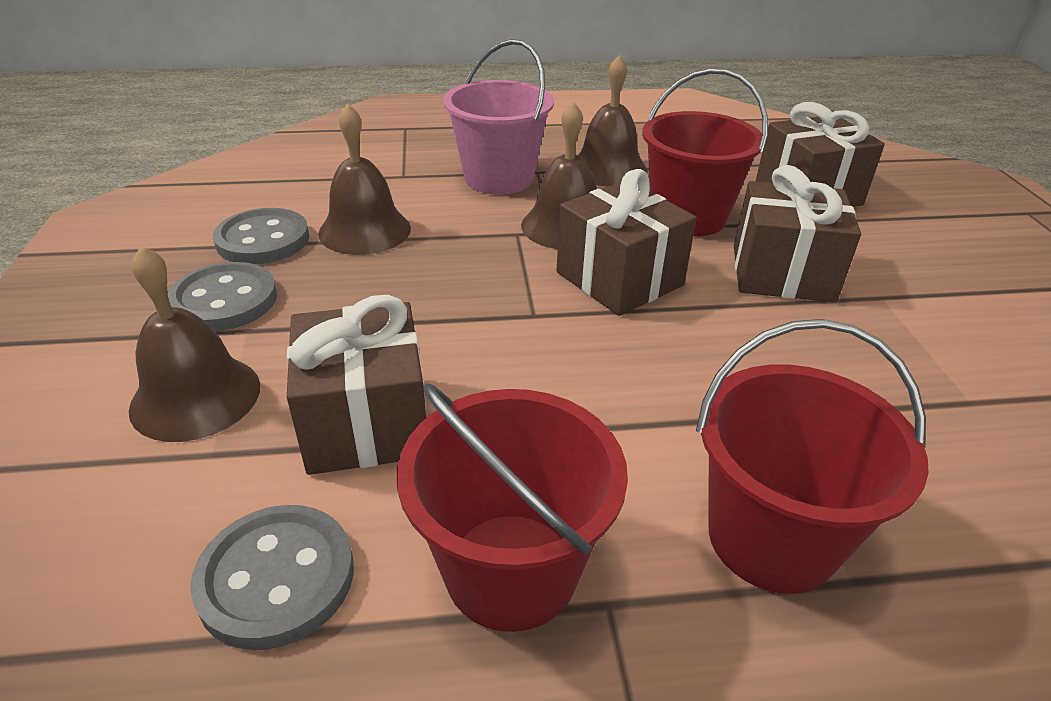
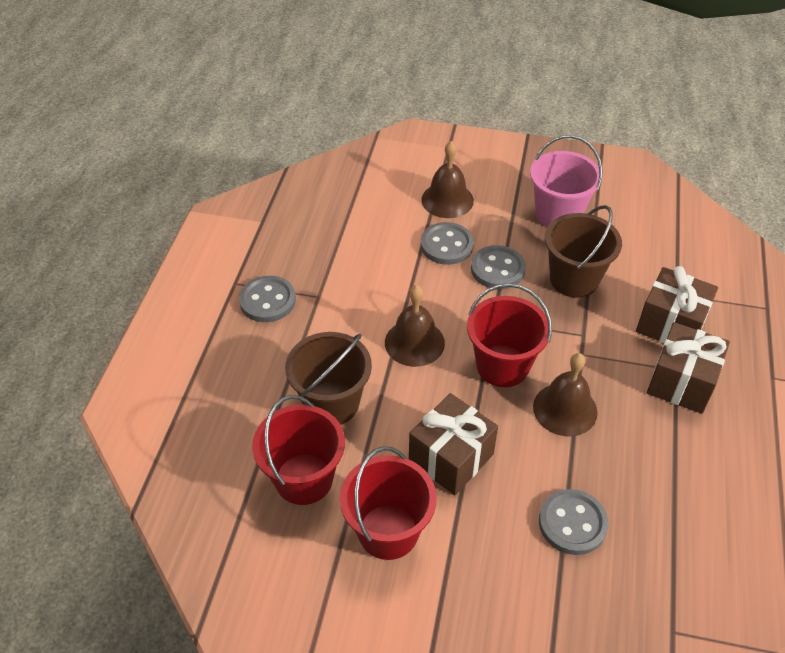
brown bell: 4 -> 3
brown bucket: 0 -> 2
brown gift: 4 -> 3
grey button: 3 -> 4

